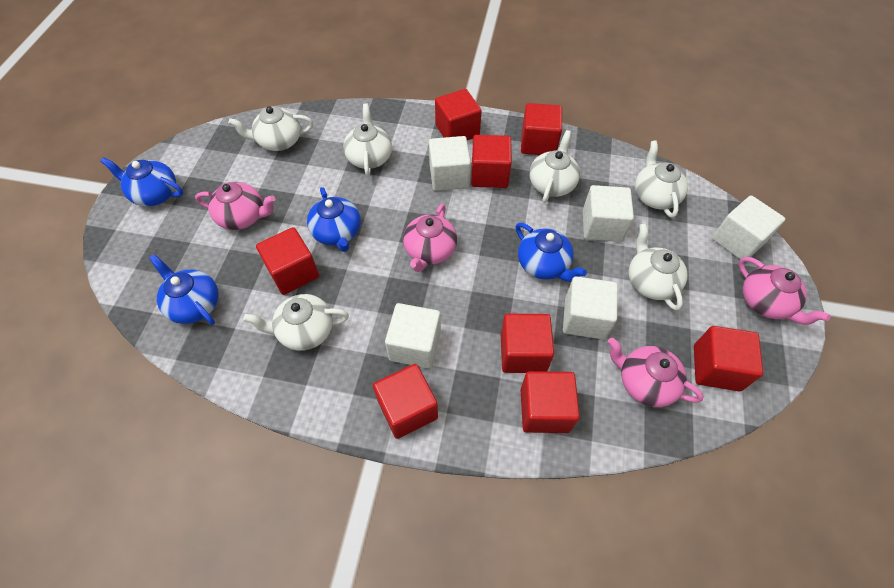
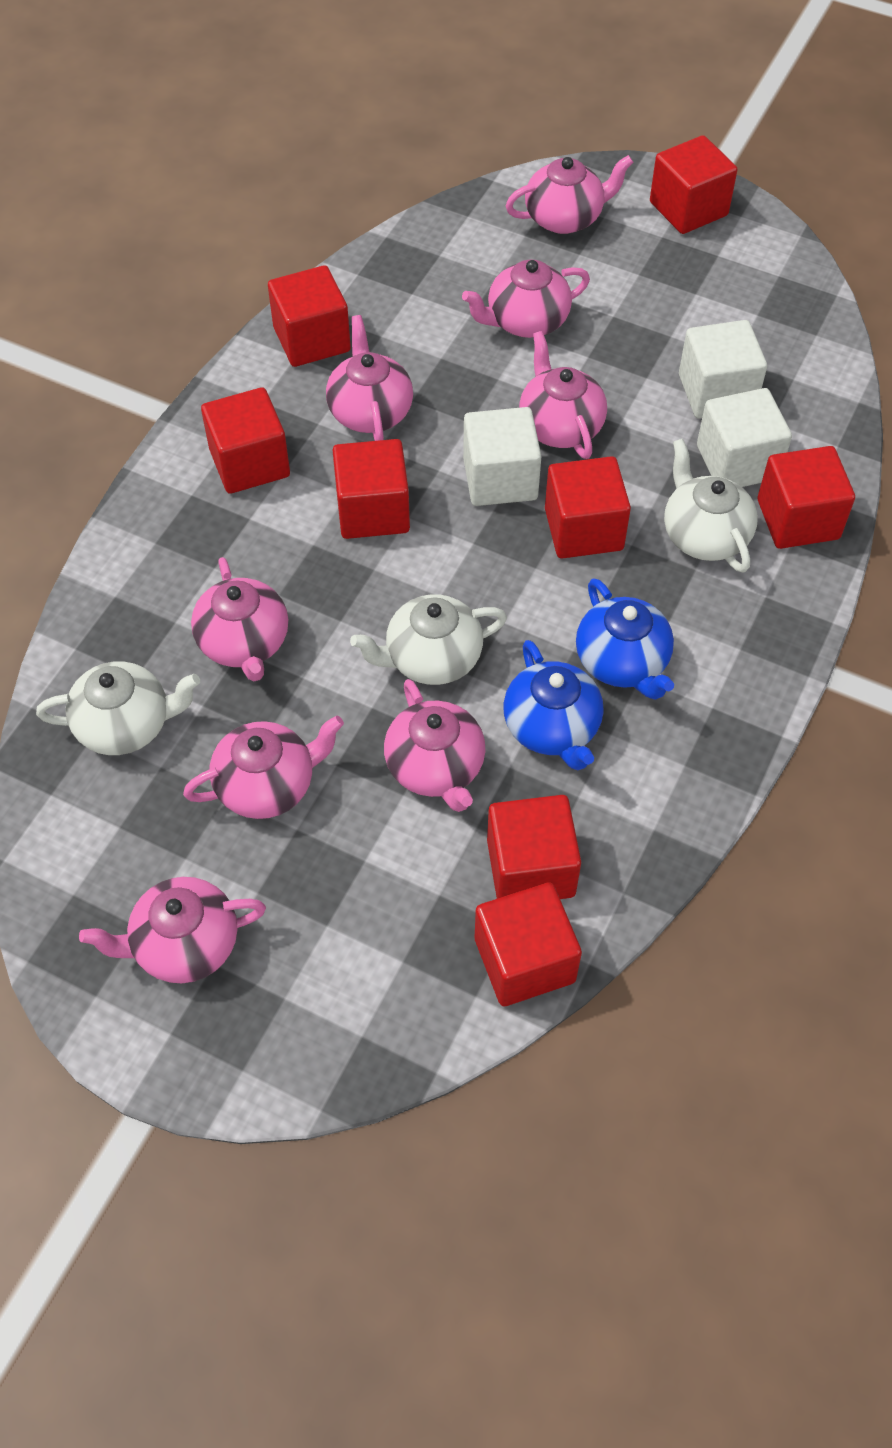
blue teapot: 4 -> 2
pink teapot: 4 -> 8
white cube: 5 -> 3
white teapot: 6 -> 3

